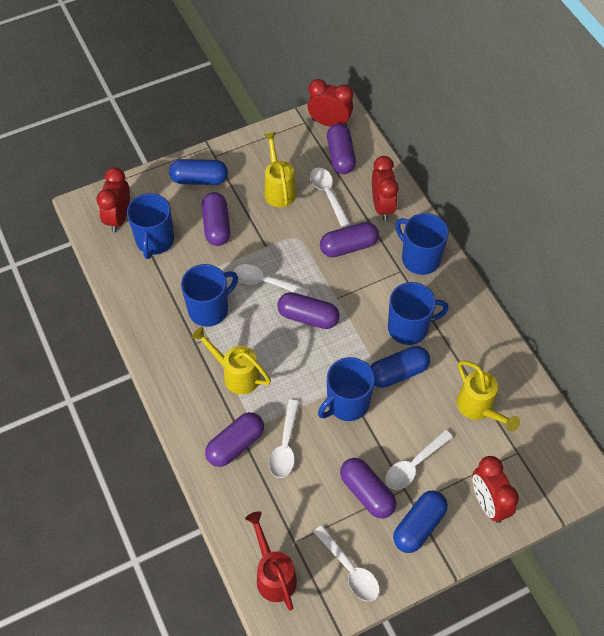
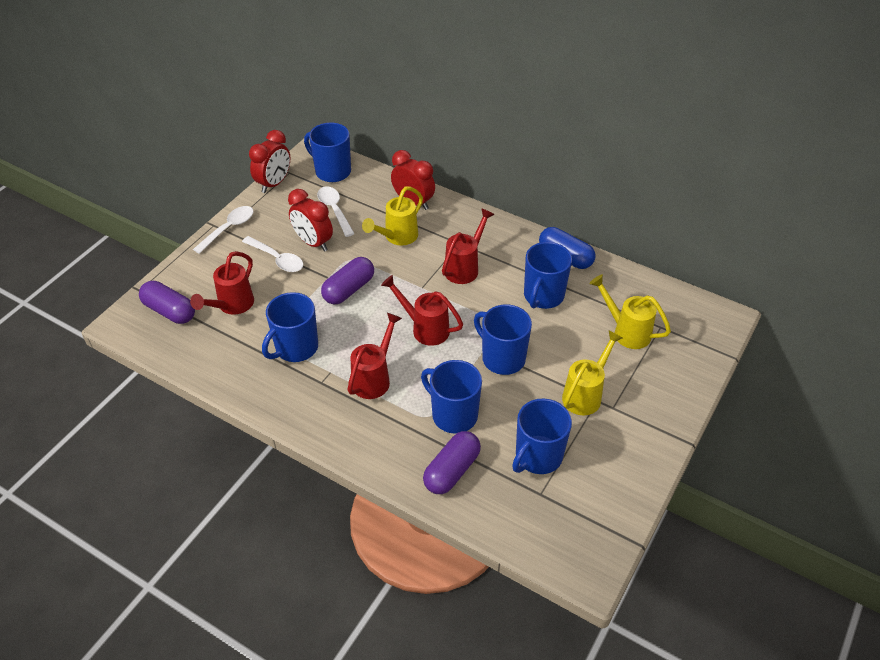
blue capsule: 3 -> 1
blue mug: 5 -> 6
purple capsule: 6 -> 3
red clock: 4 -> 3
red watering can: 1 -> 4
white spoon: 5 -> 3

